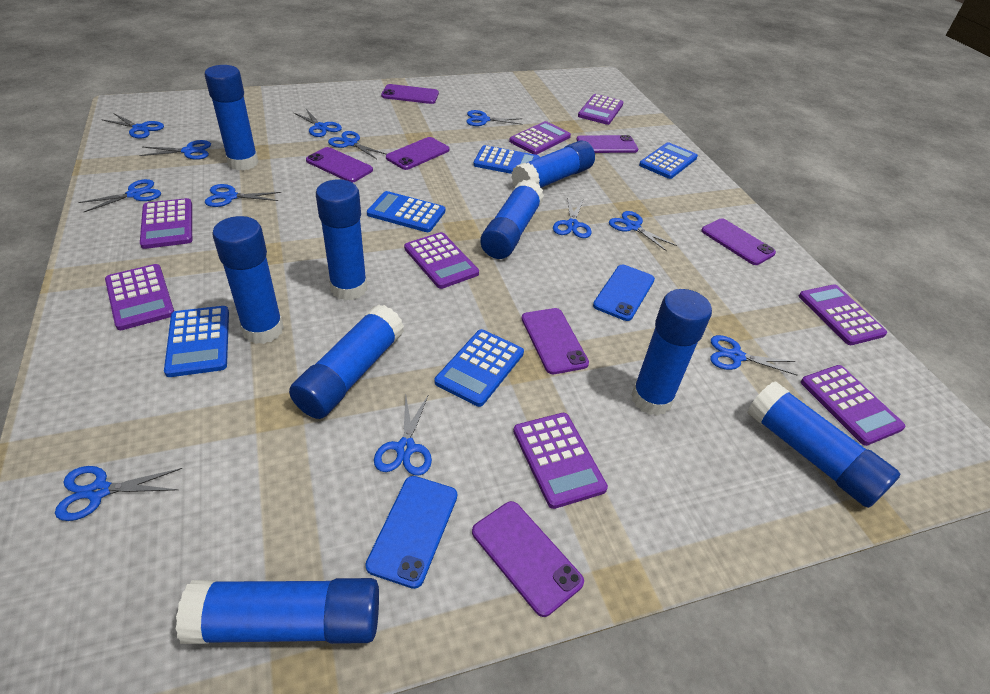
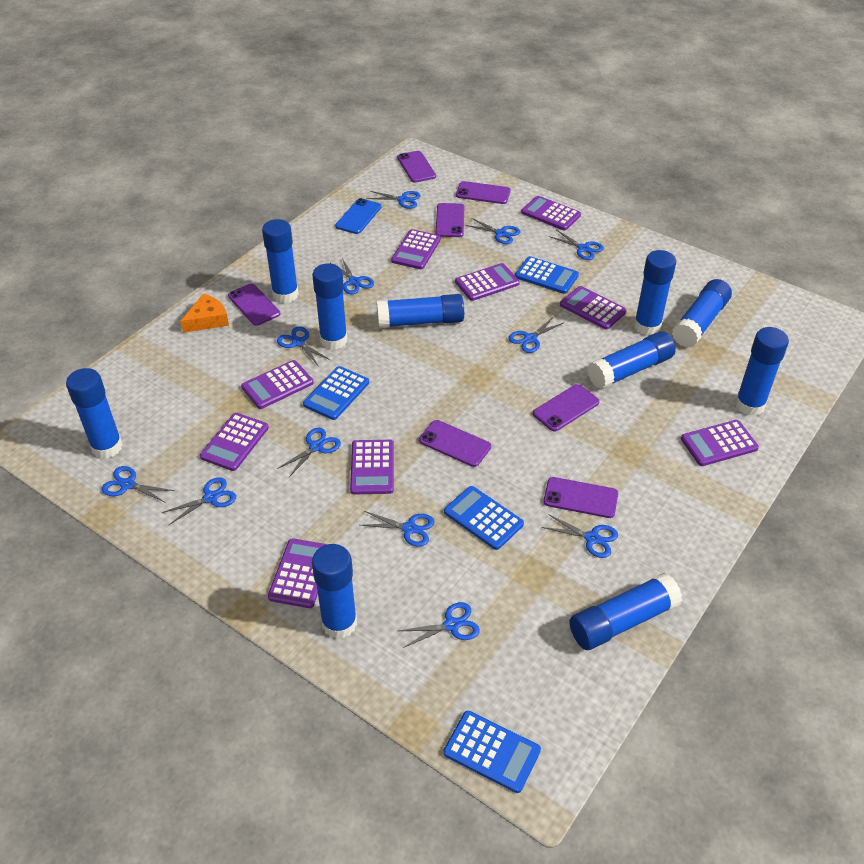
blue calculator: 5 -> 4
blue glue stick: 9 -> 10
blue phone: 2 -> 1
orange cheese: 0 -> 1
purple calculator: 8 -> 9

